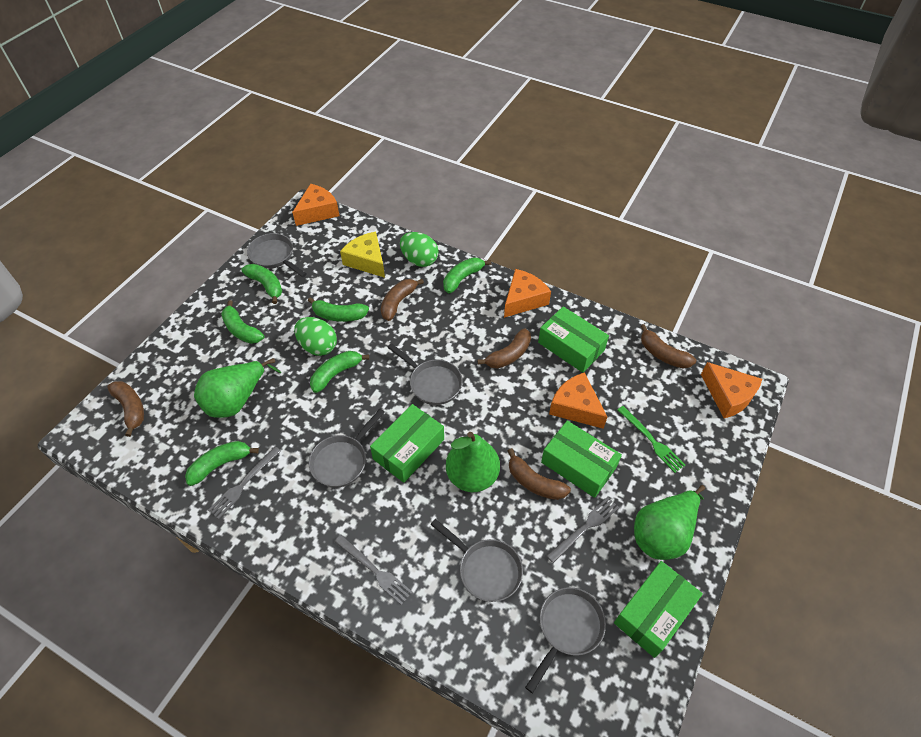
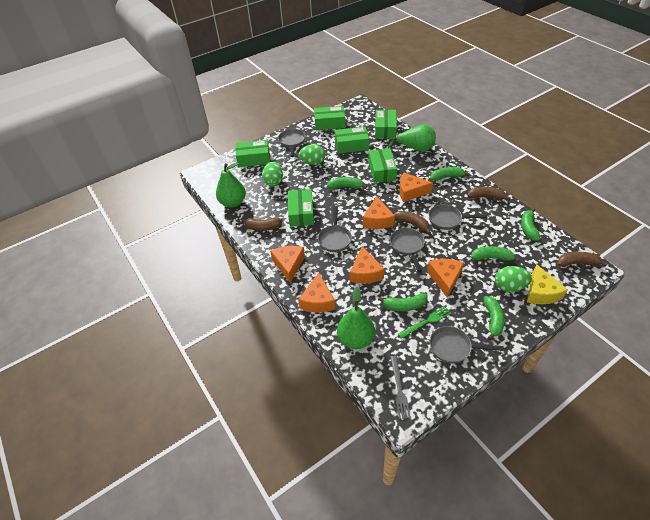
brown banana: 5 -> 4
green box: 4 -> 6
green egg: 2 -> 3
grey fork: 3 -> 1
orange cheese: 4 -> 6

